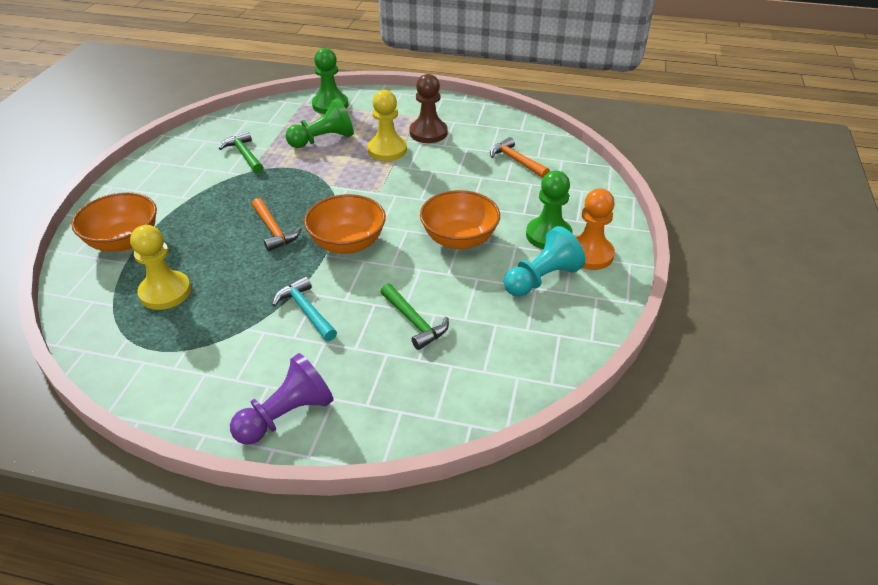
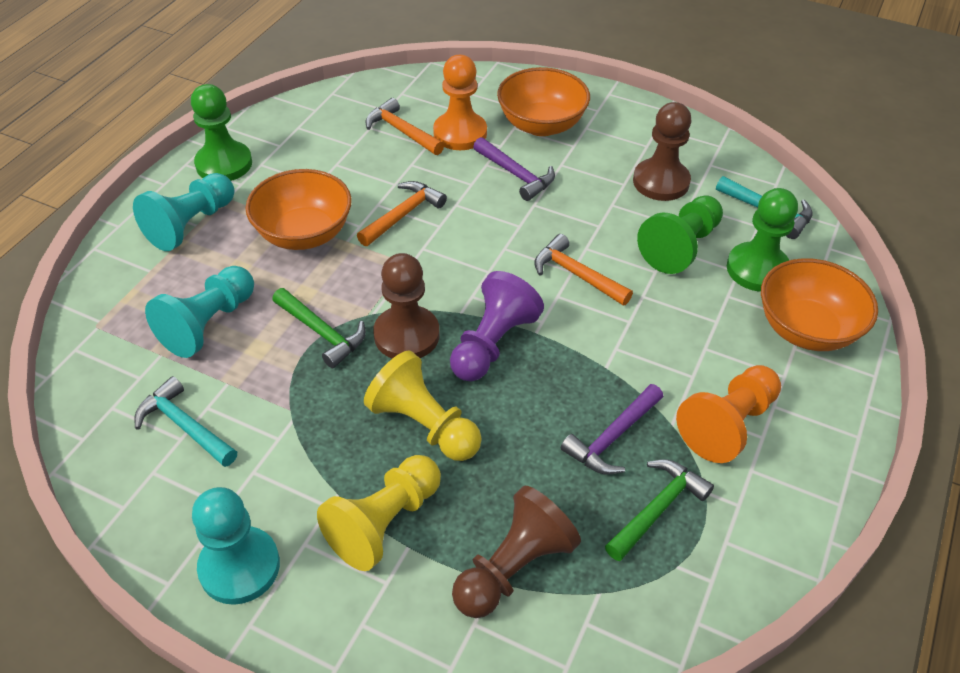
brown pawn: 1 -> 3
orange hammer: 2 -> 3
orange pawn: 1 -> 2
purple hammer: 0 -> 2
turquoise hammer: 1 -> 2
turquoise pawn: 1 -> 3

